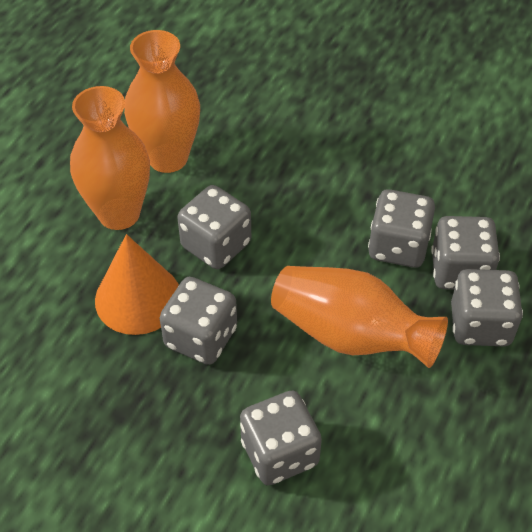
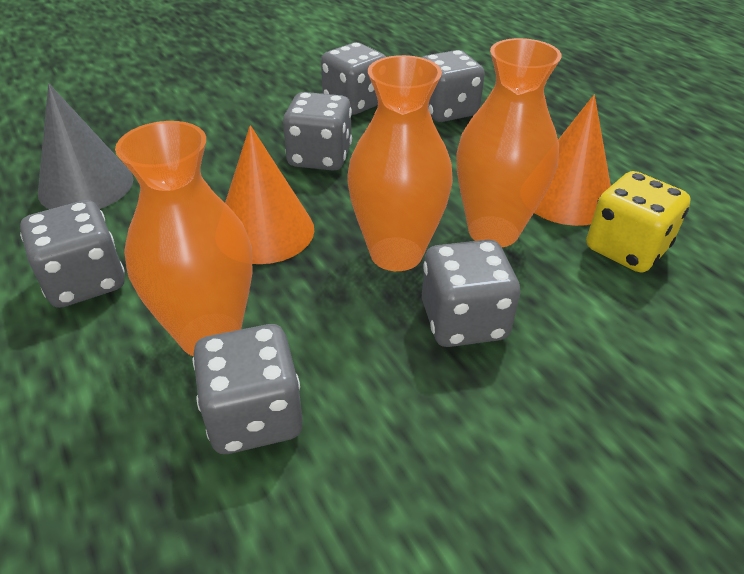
grey cone: 0 -> 1
orange cone: 1 -> 2
yellow dice: 0 -> 1

